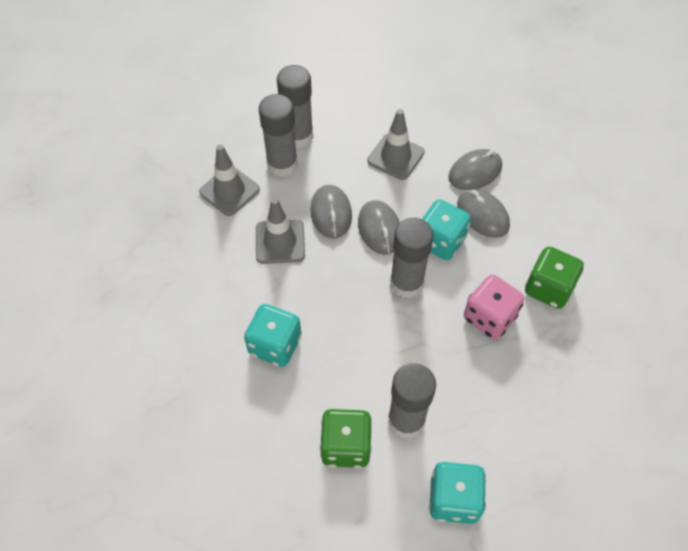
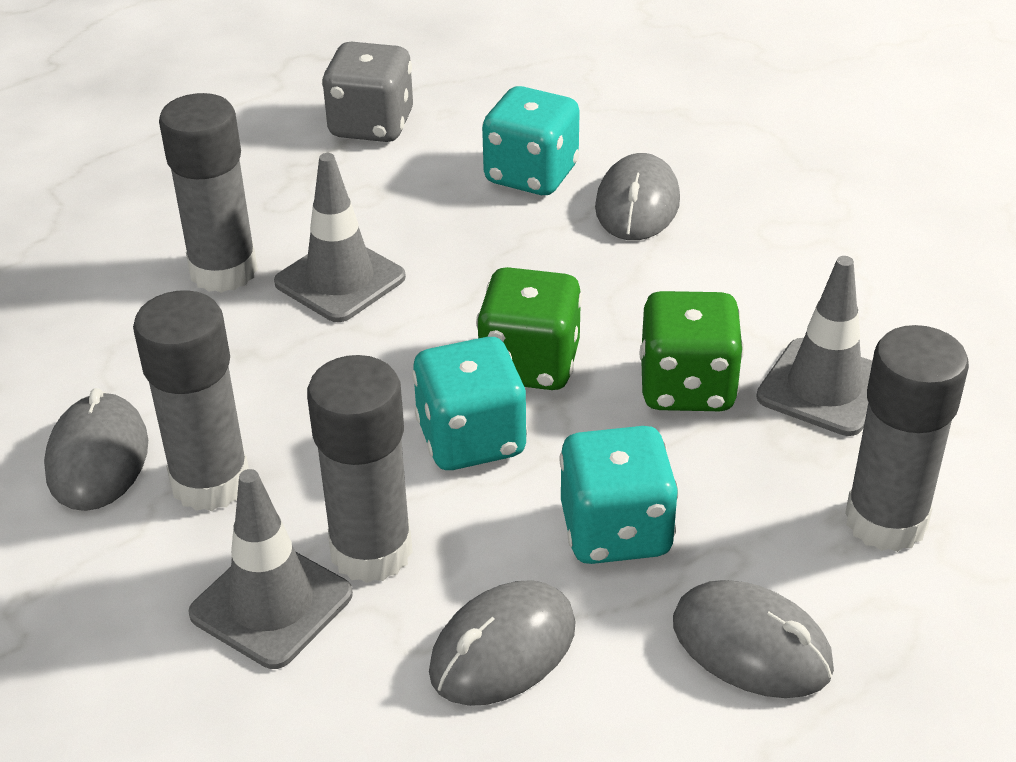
grey dice: 0 -> 1
pink dice: 1 -> 0

